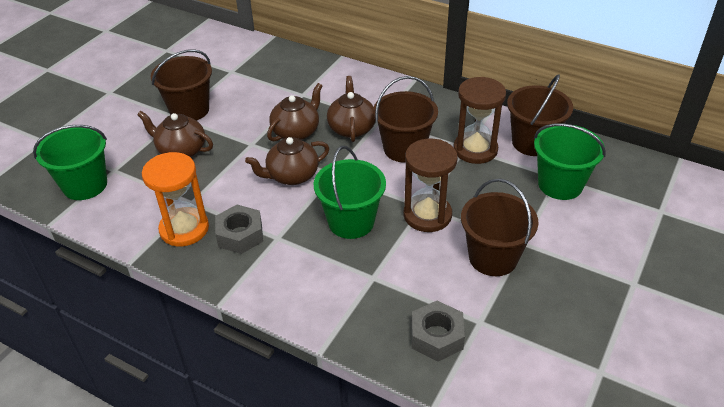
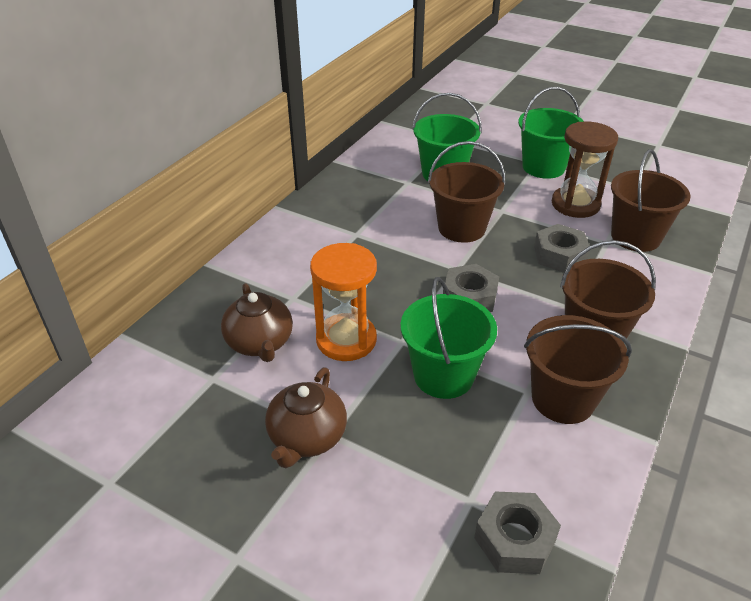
brown hourglass: 2 -> 1
brown teapot: 4 -> 2
grey nut: 2 -> 3

